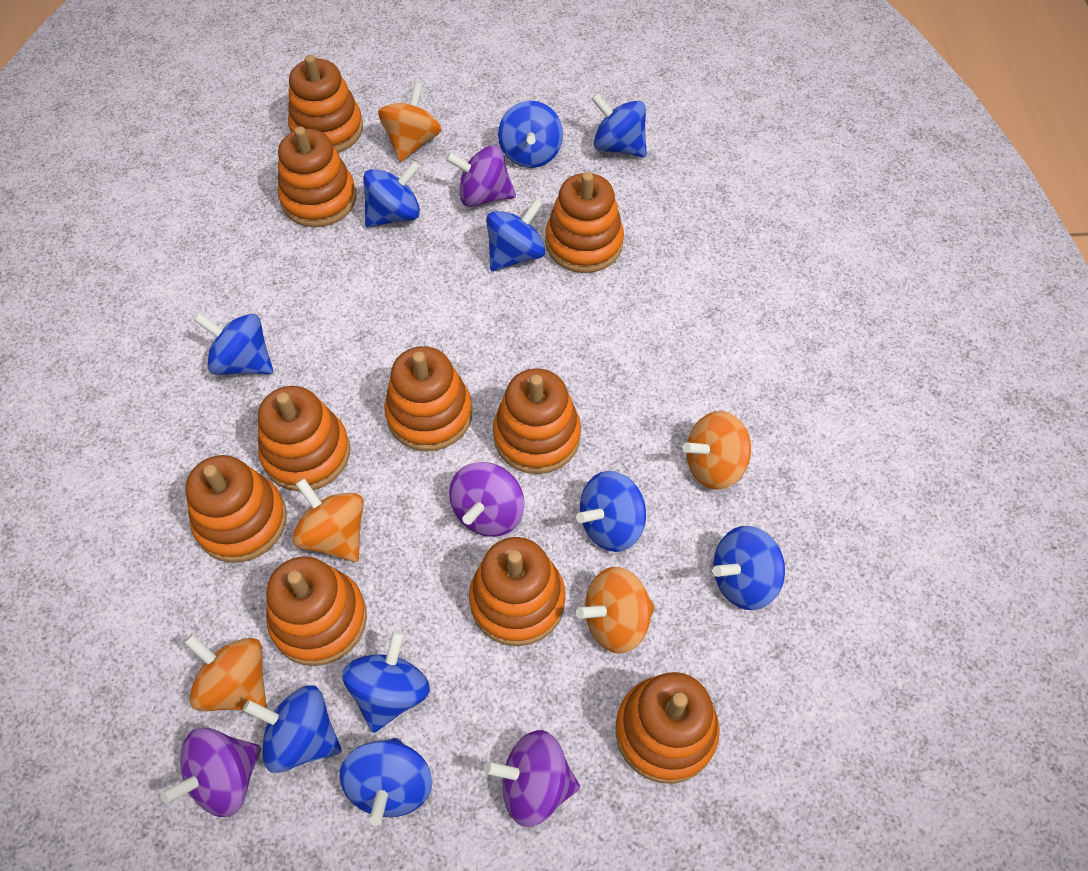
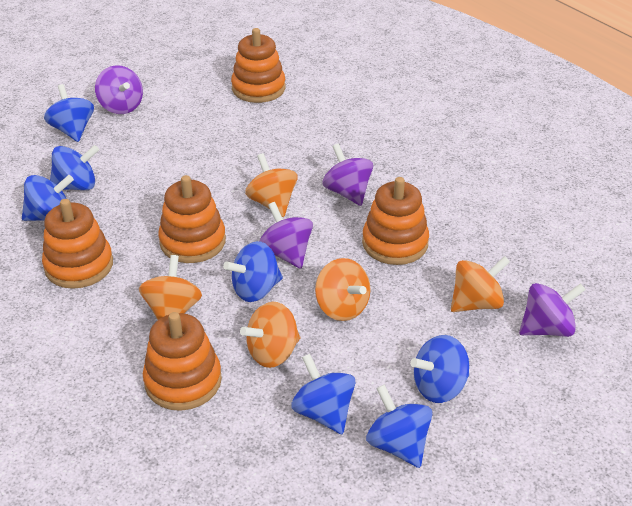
blue spinning top: 10 -> 7
orange stacking toy: 10 -> 5

